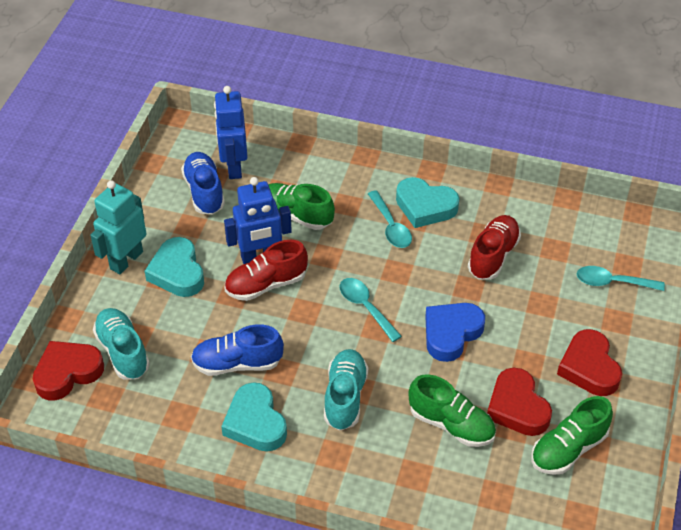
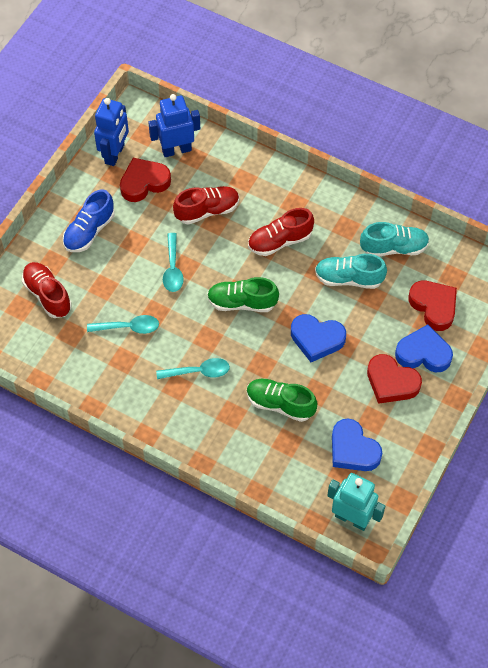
blue heart: 1 -> 3
blue shoe: 2 -> 1
green shoe: 3 -> 2
red shoe: 2 -> 3
turquoise heart: 3 -> 0

